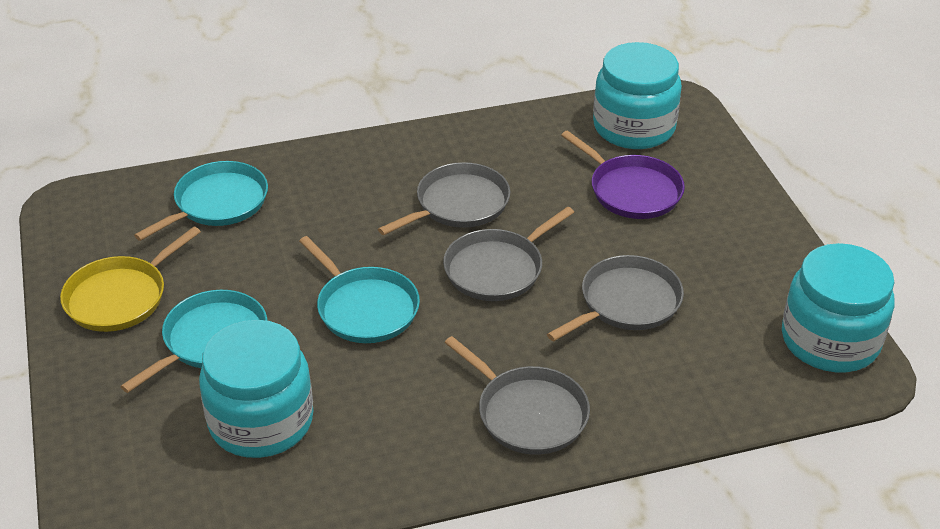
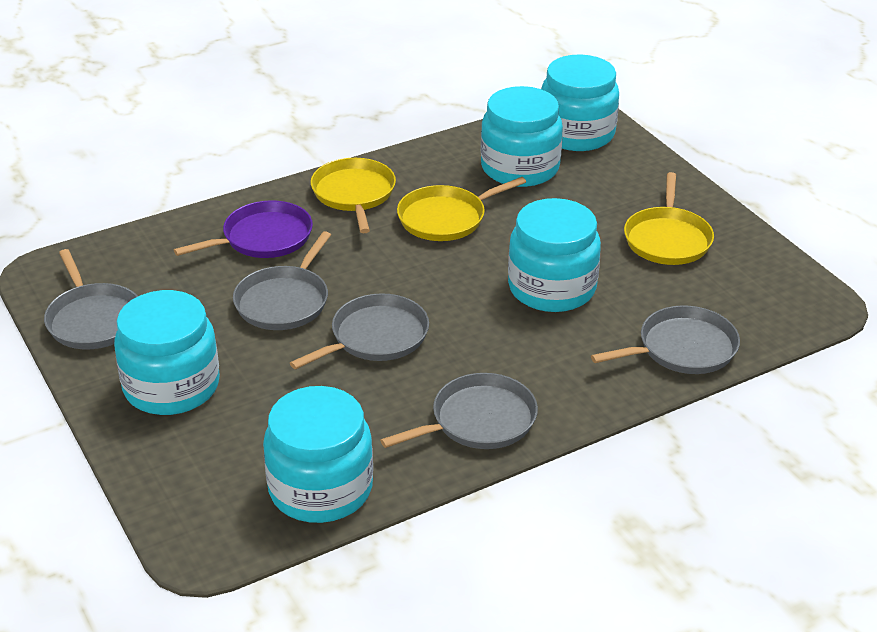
grey pan: 4 -> 5
turquoise jar: 3 -> 5
turquoise pan: 3 -> 0
yellow pan: 1 -> 3

